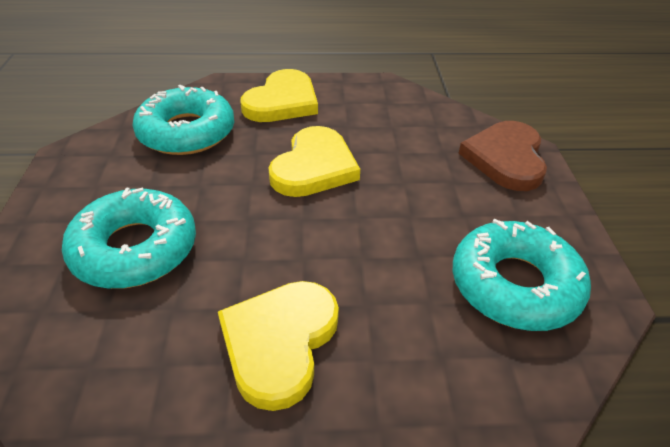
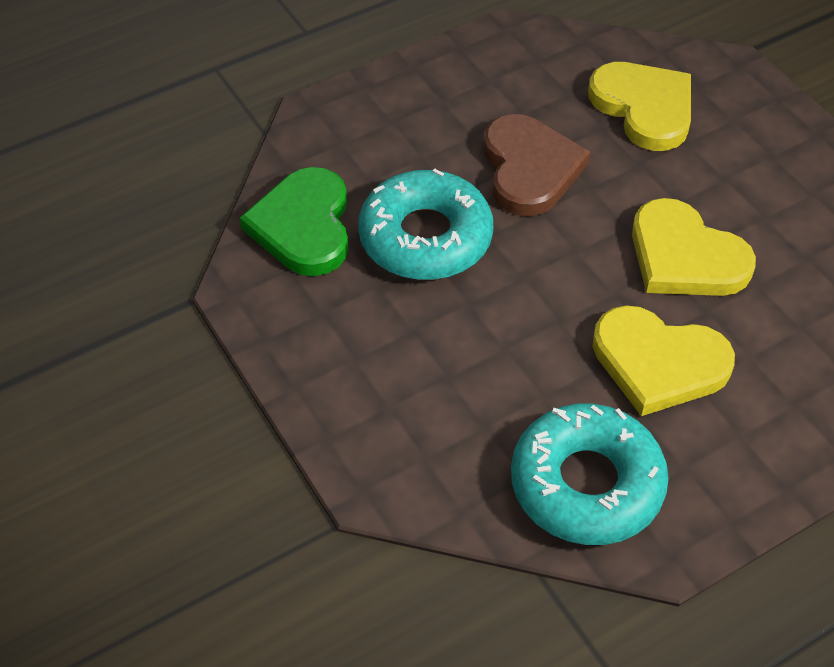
green heart: 0 -> 1
turquoise donut: 3 -> 2

